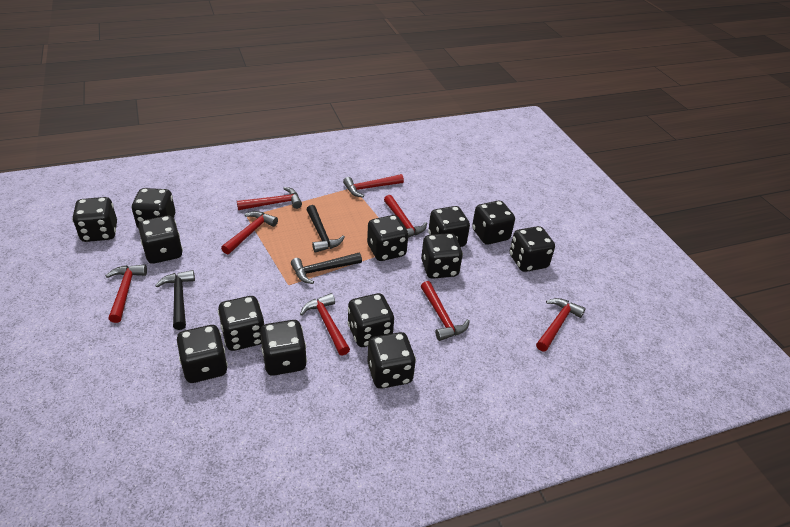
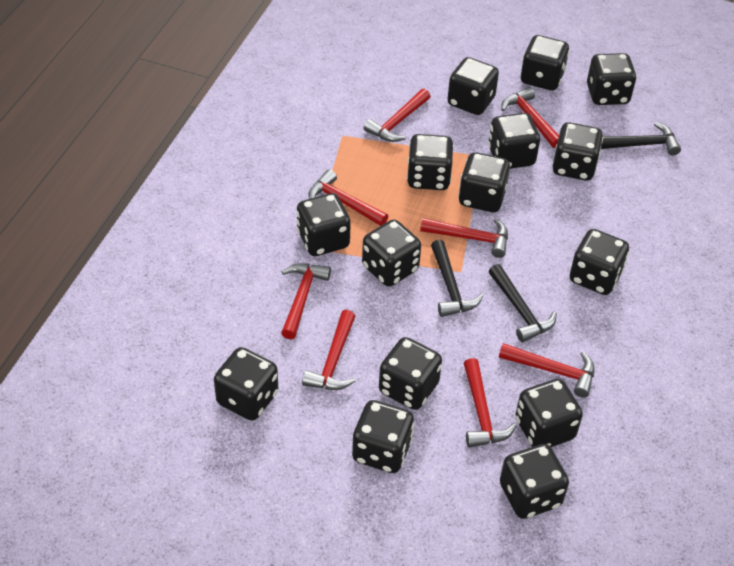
black dice: 13 -> 15

